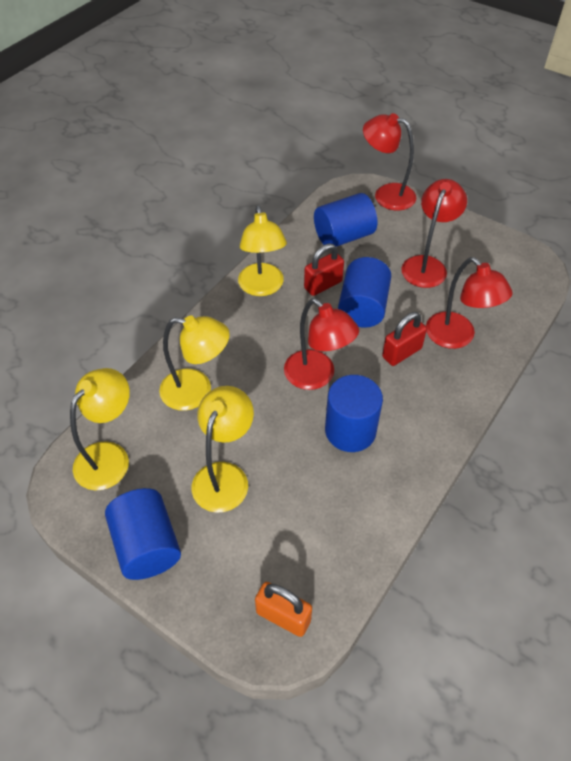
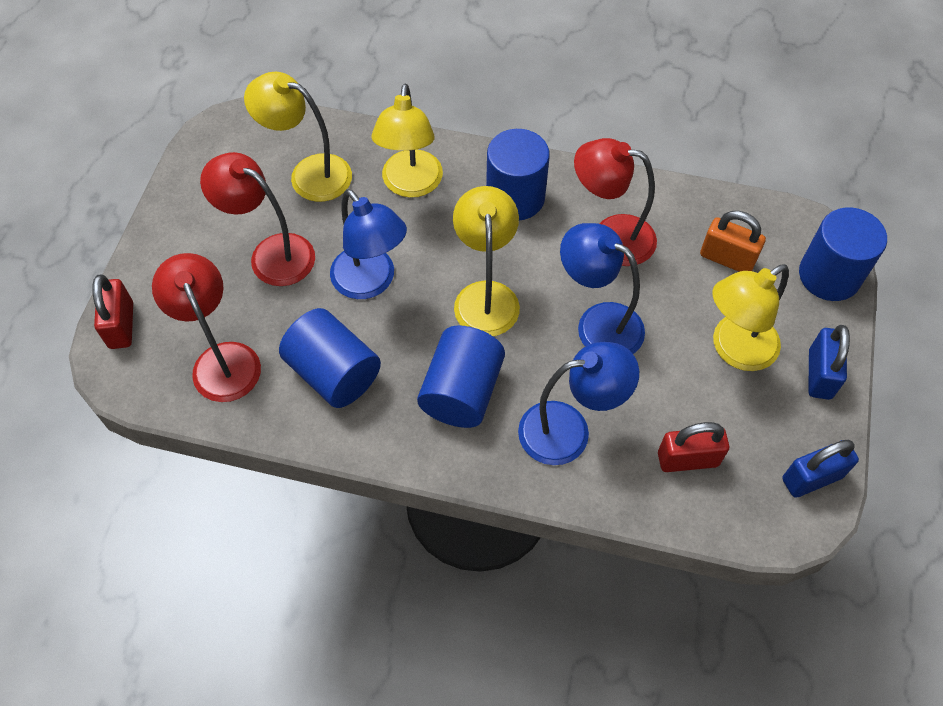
blue lamp: 0 -> 3
blue padlock: 0 -> 2
red lamp: 4 -> 3

